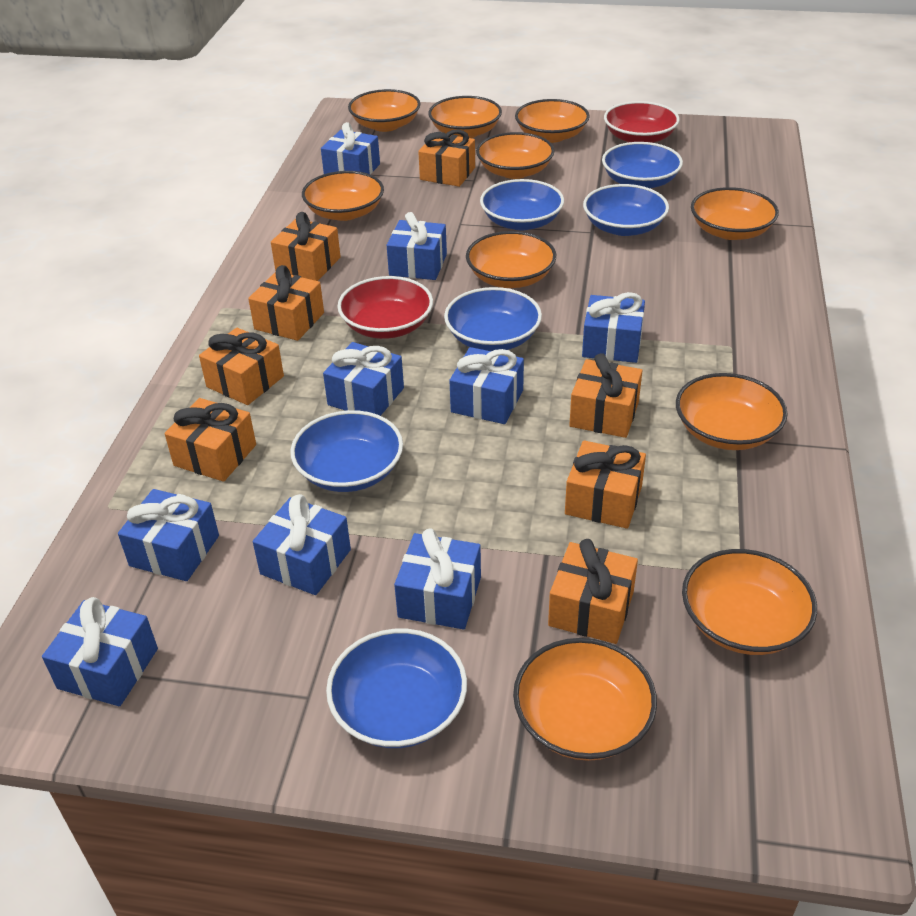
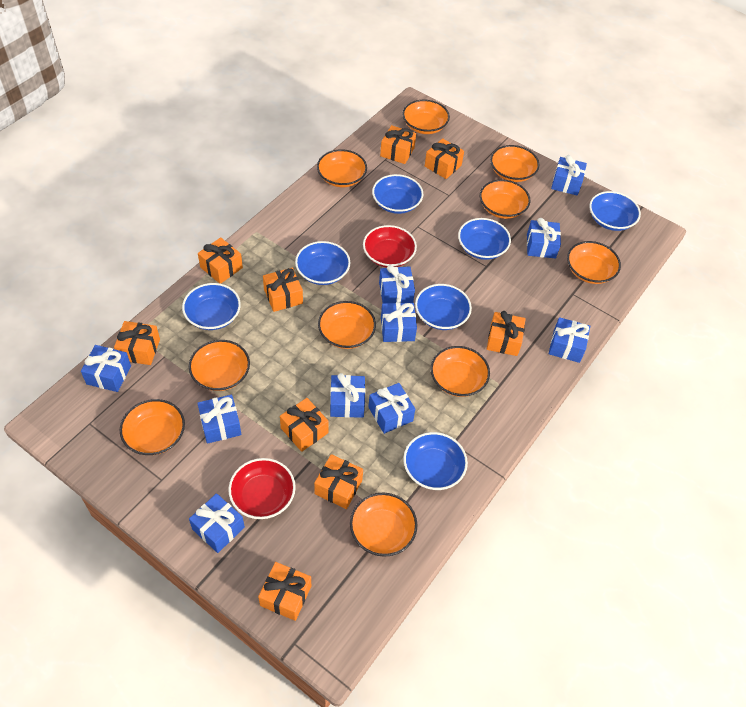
blue bowl: 6 -> 7
blue gift: 9 -> 10
orange gift: 8 -> 9

